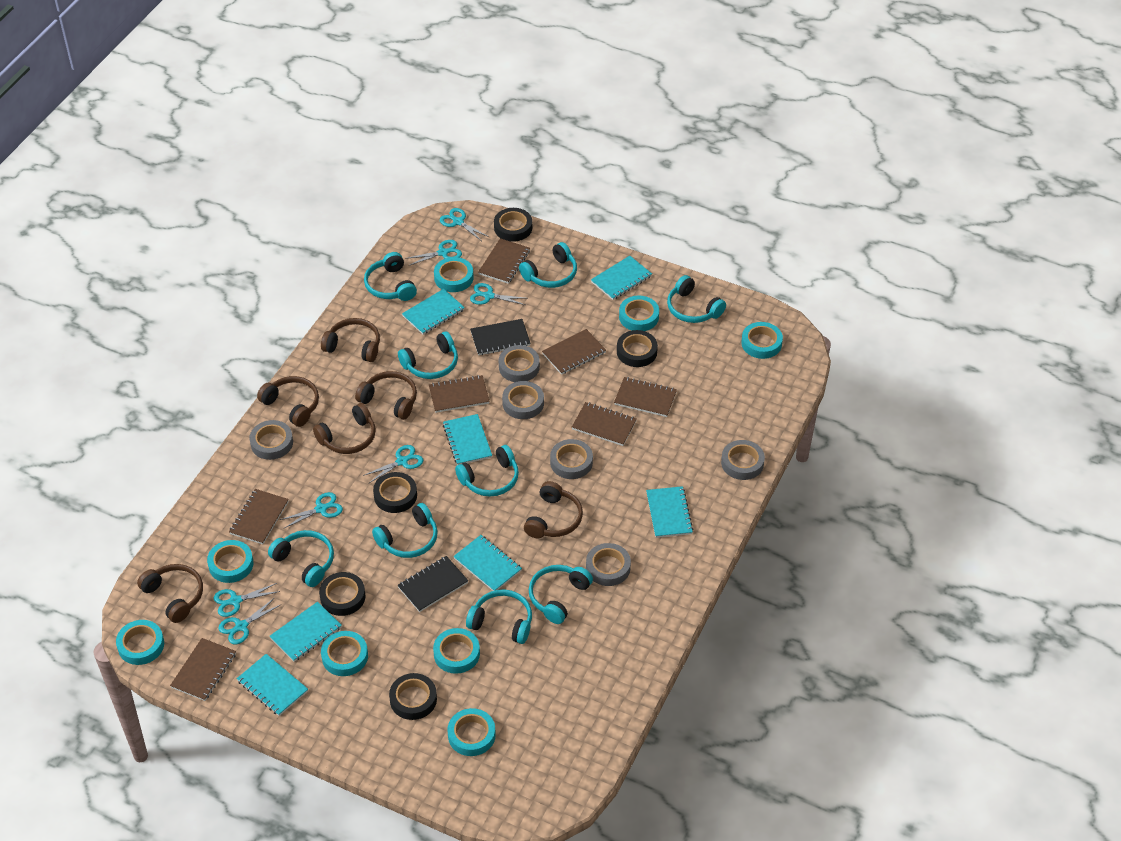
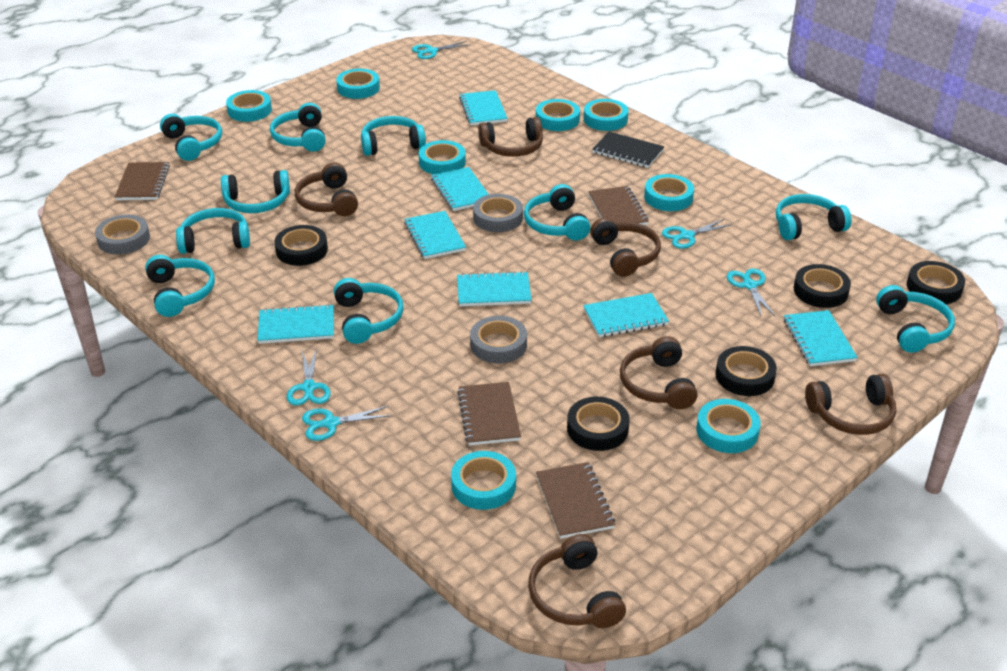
black notebook: 2 -> 1
brown notebook: 7 -> 4
grey tape: 6 -> 3
turquoise headphones: 9 -> 10
turquoise scissors: 7 -> 5

